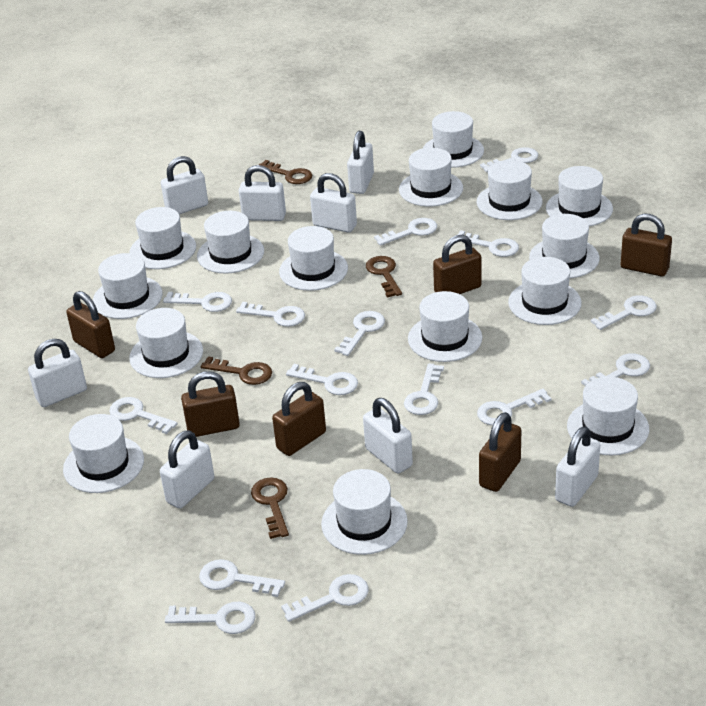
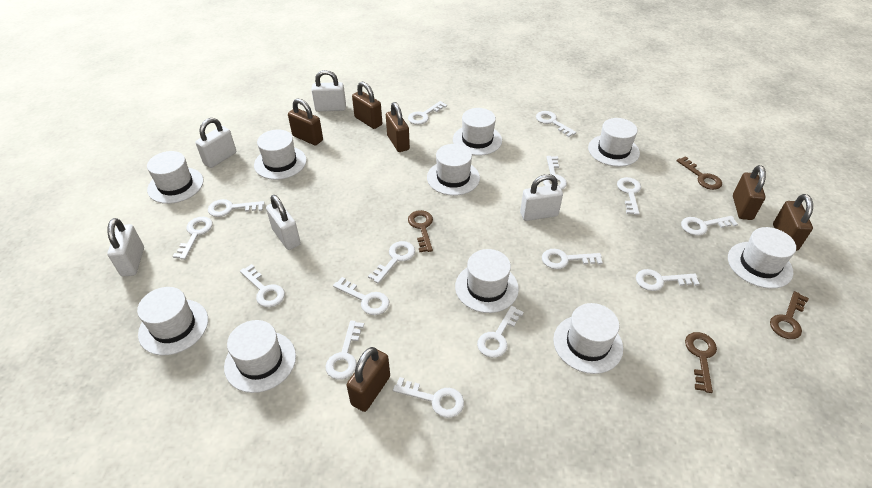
white hat: 15 -> 10
white padlock: 8 -> 5

